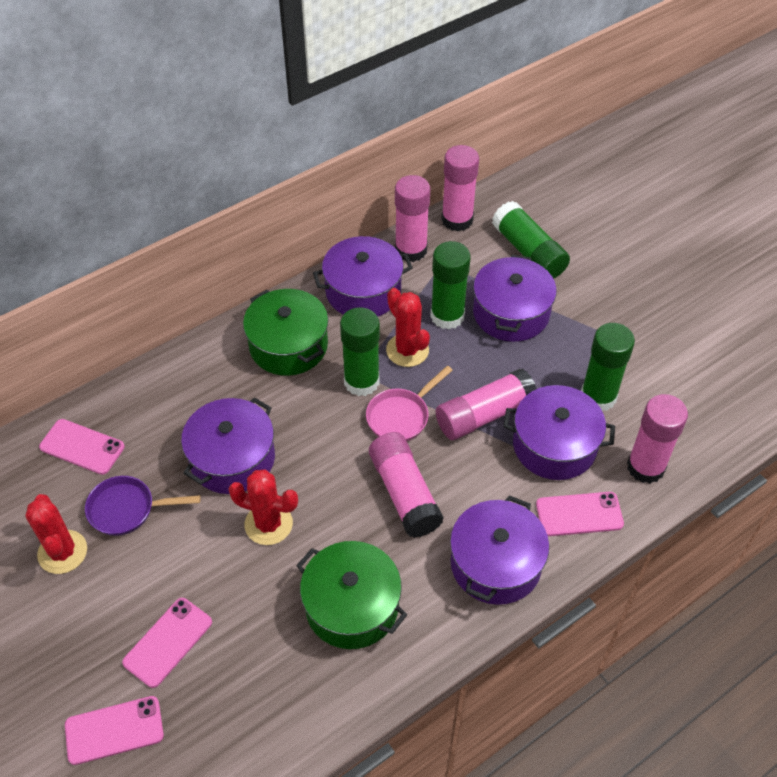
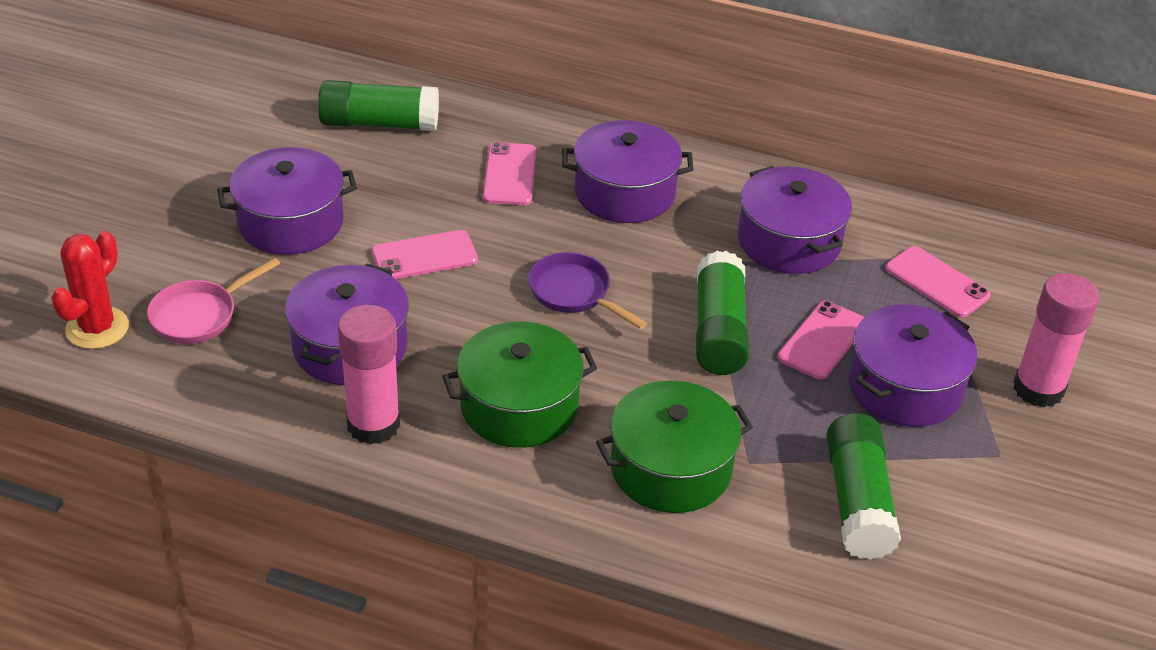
green glue stick: 4 -> 3
pink glue stick: 5 -> 2
red cactus: 3 -> 1

